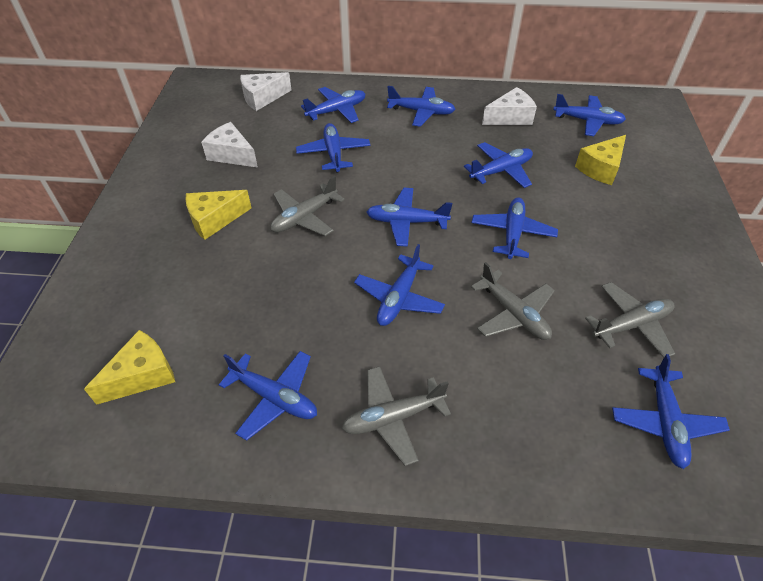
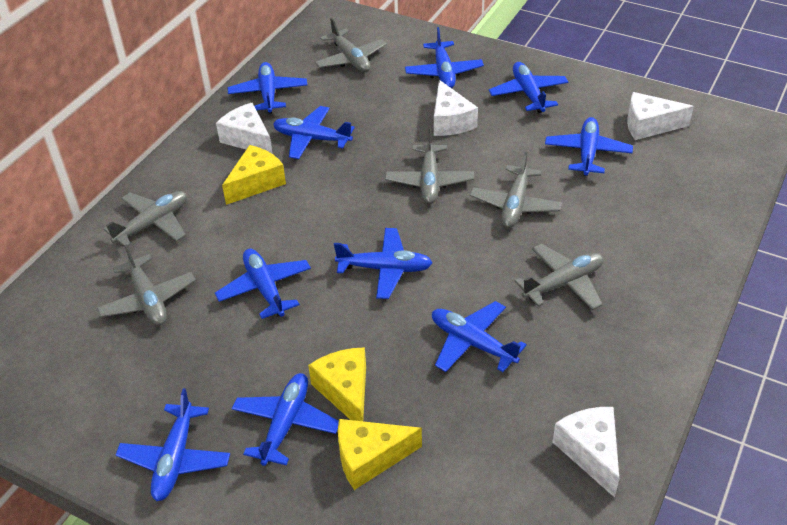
grey plane: 4 -> 6
white cheese: 3 -> 4

